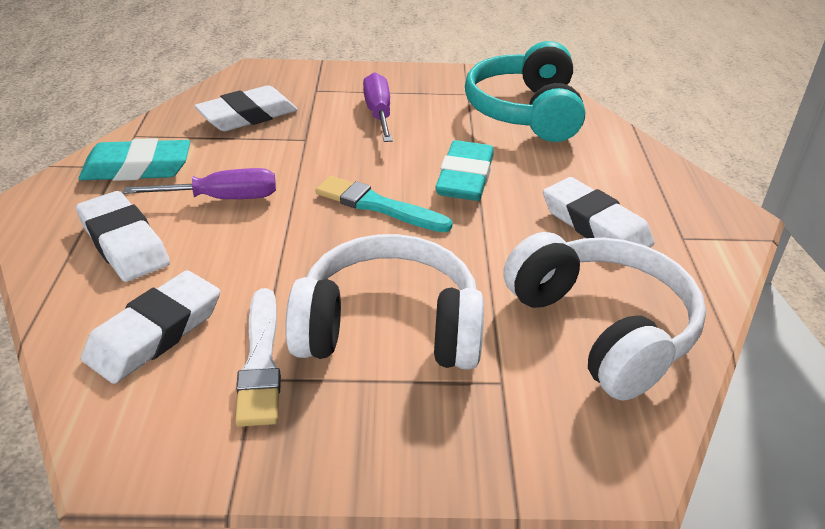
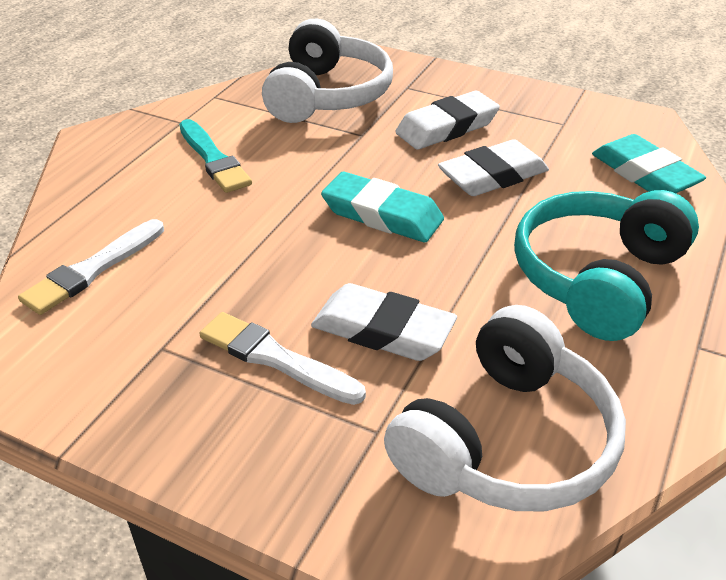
purple screwdriver: 2 -> 0
white brush: 1 -> 2
white eraser: 4 -> 3

